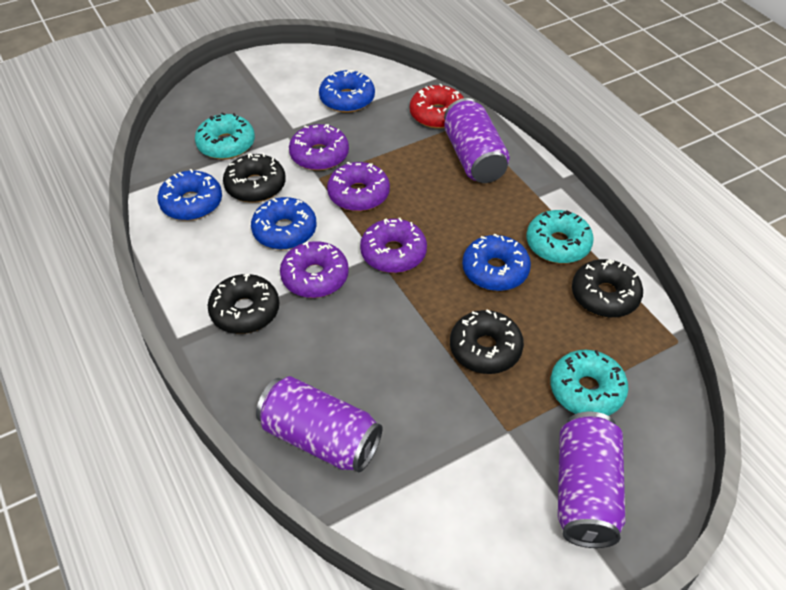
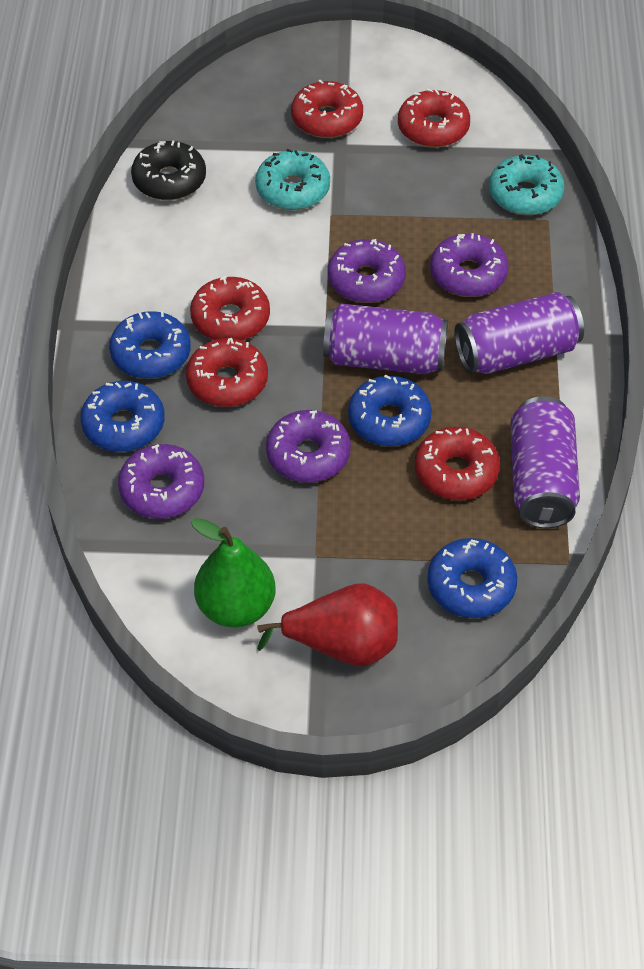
black donut: 4 -> 1
green pear: 0 -> 1
red donut: 1 -> 5
red pear: 0 -> 1
turquoise donut: 3 -> 2

